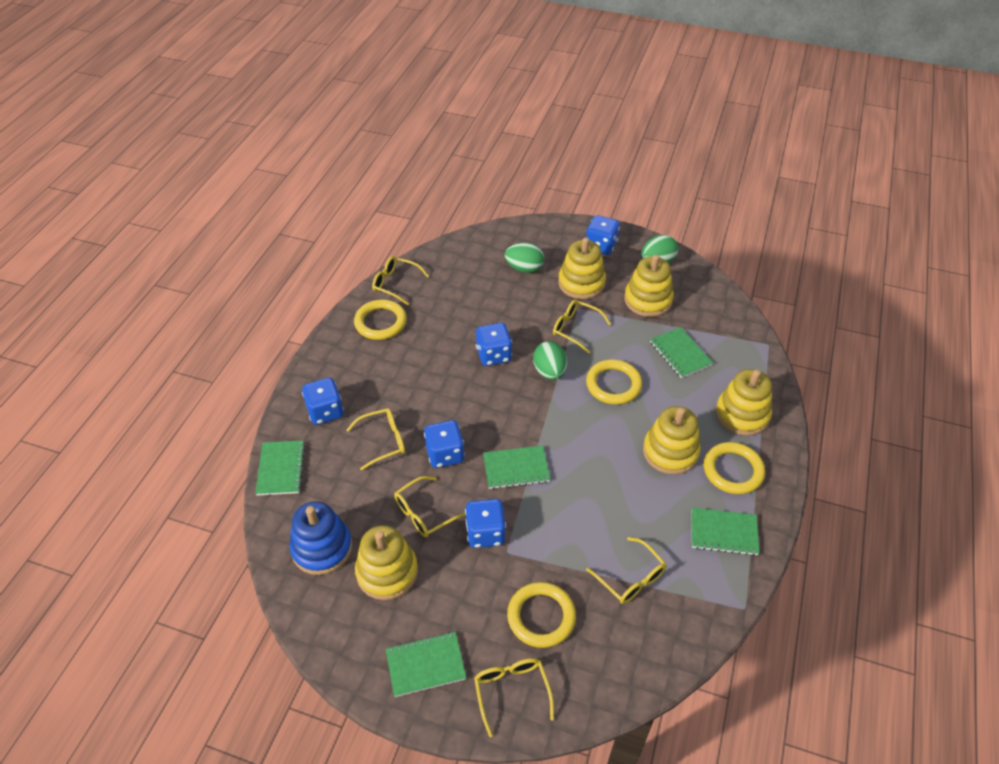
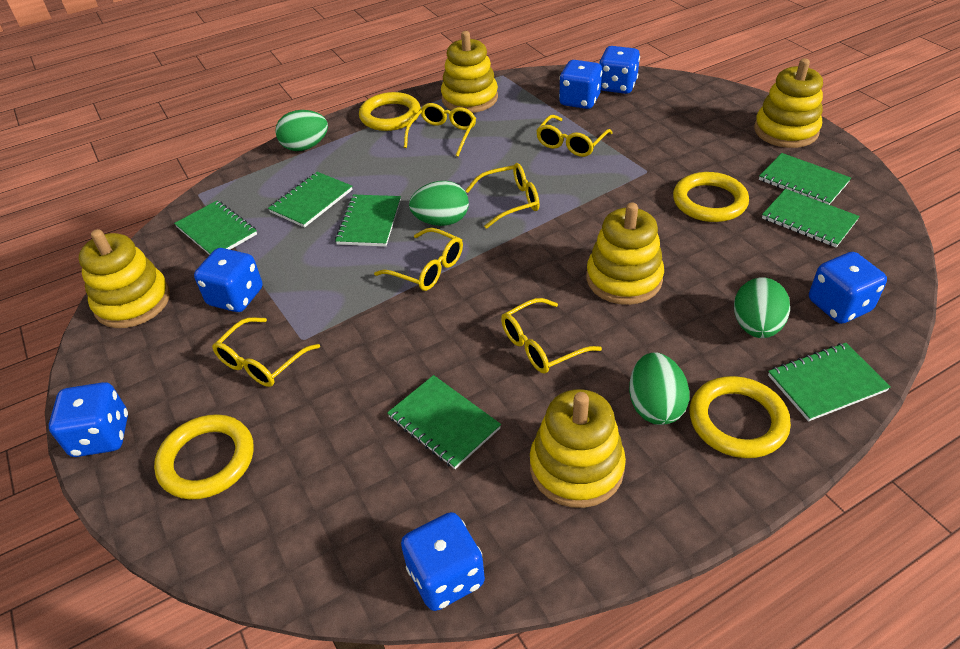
blue dice: 5 -> 6
blue stacking toy: 1 -> 0
green egg: 3 -> 4
green notebook: 5 -> 7

